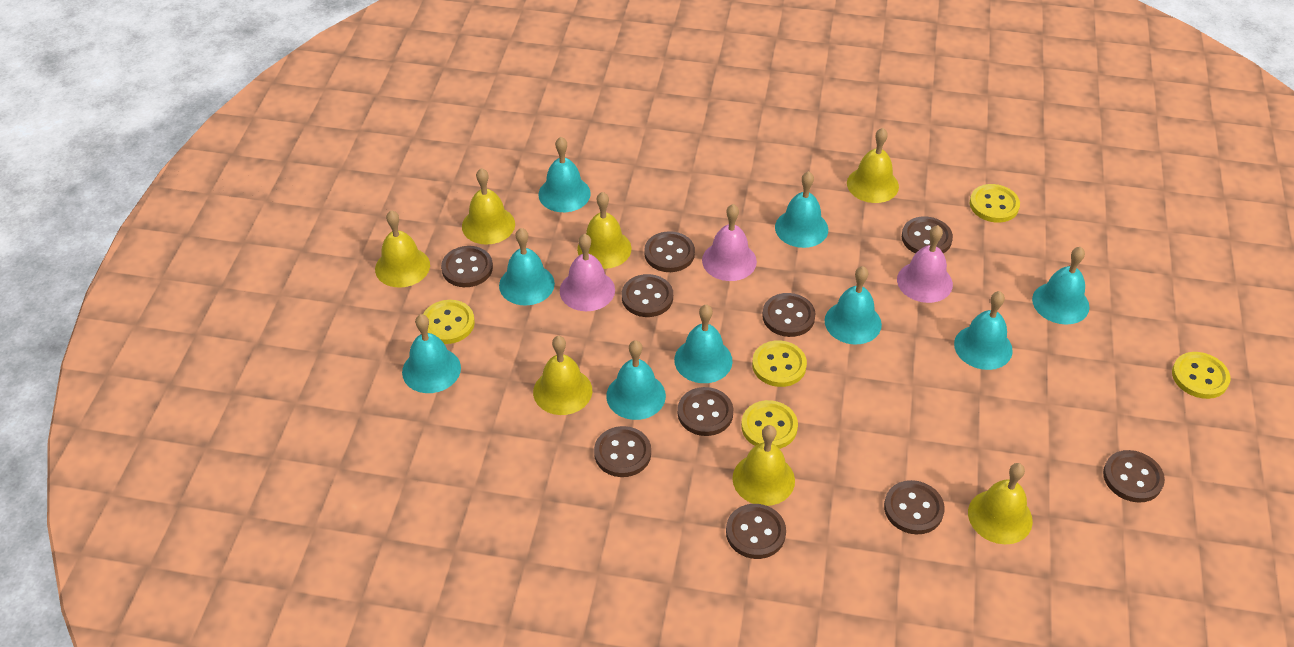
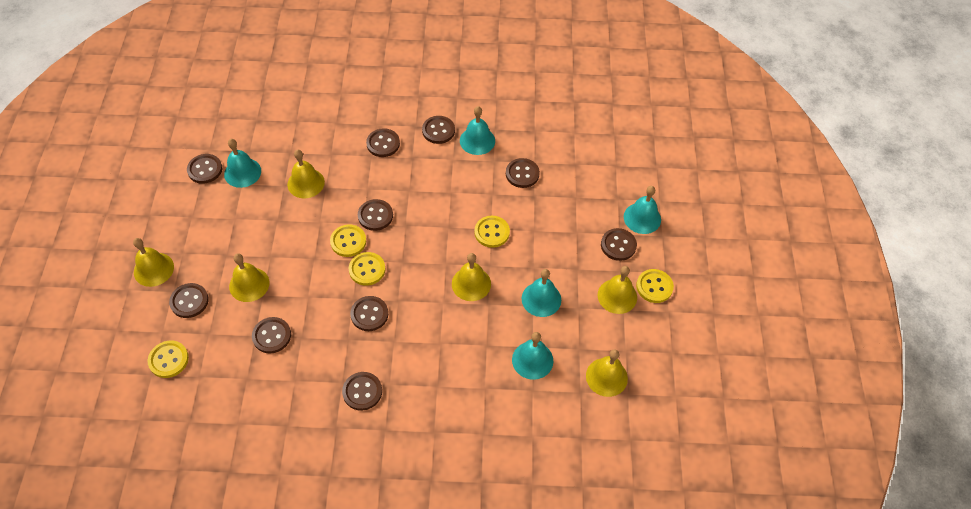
pink bell: 3 -> 0
turquoise bell: 9 -> 5
yellow bell: 7 -> 6

